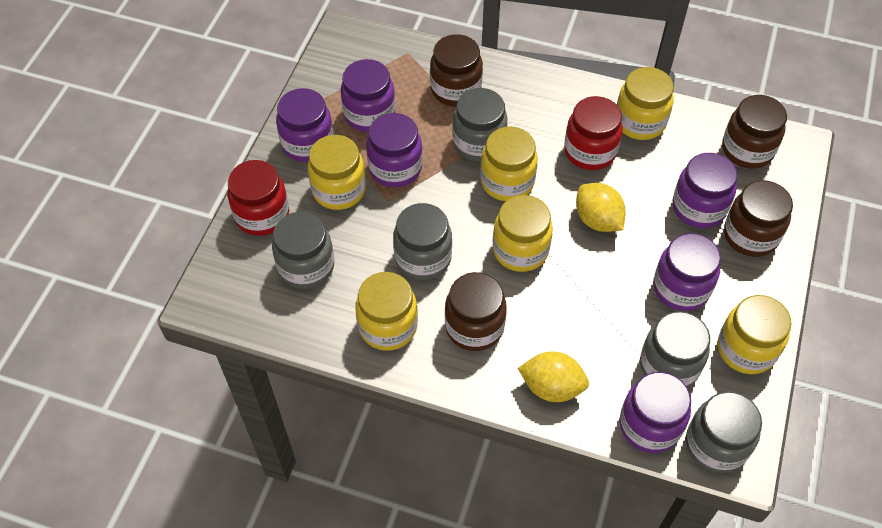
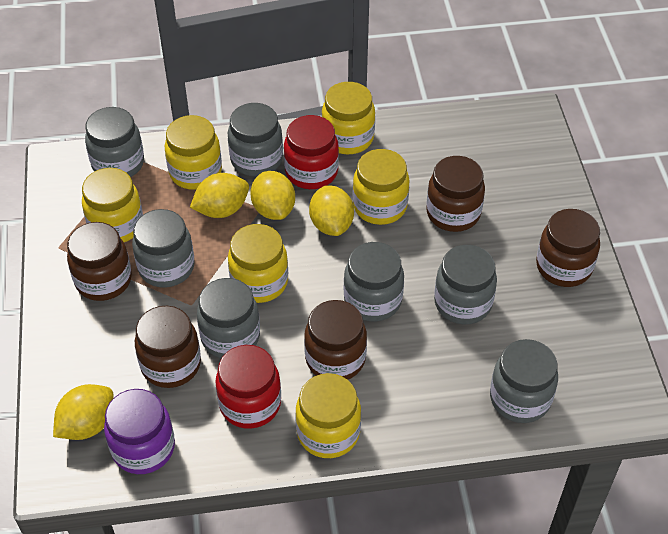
brown jar: 4 -> 5
grey jar: 5 -> 7
purple jar: 6 -> 1
yellow lemon: 2 -> 4

